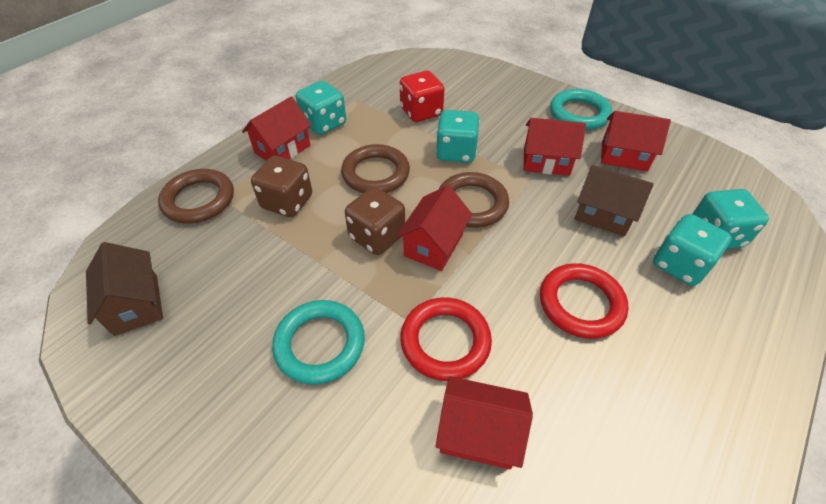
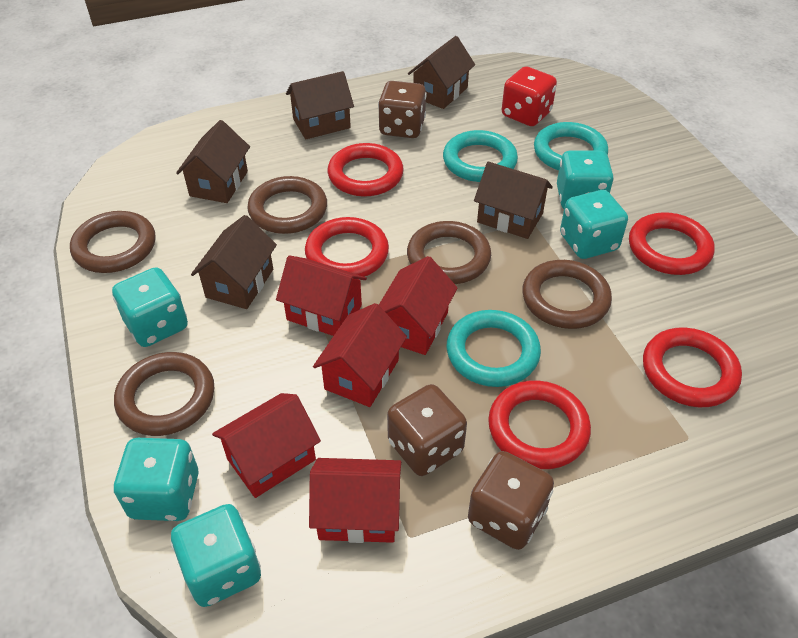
brown dice: 2 -> 3
brown house: 2 -> 5
brown ring: 3 -> 5
red ring: 2 -> 5
turquoise dice: 4 -> 5
turquoise ring: 2 -> 3

